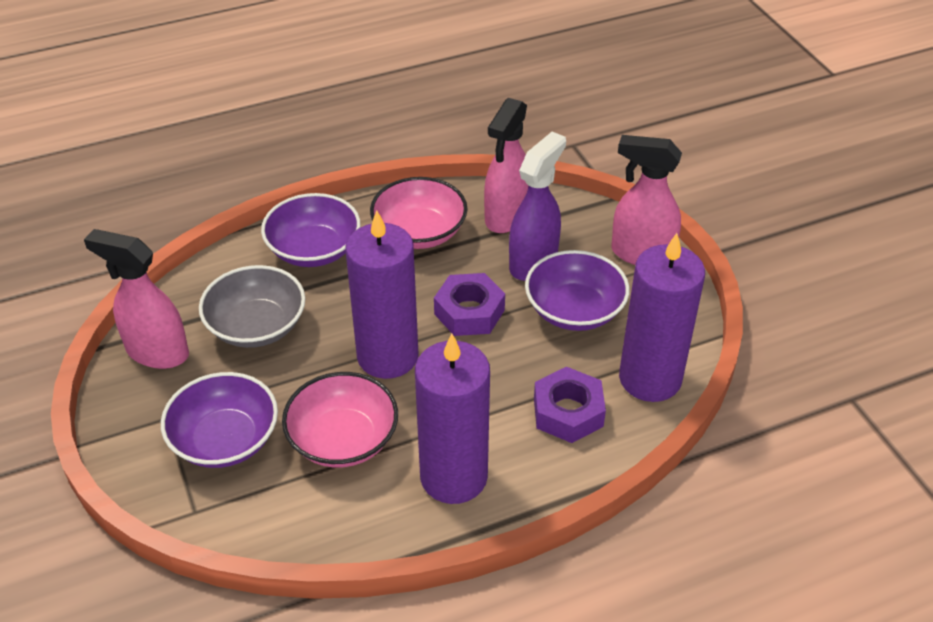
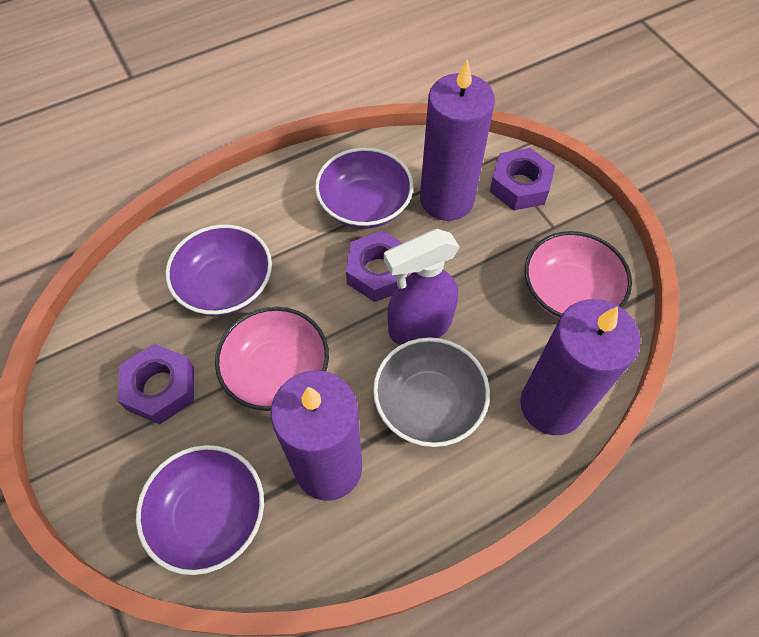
pink spray bottle: 3 -> 0
purple nut: 2 -> 3

